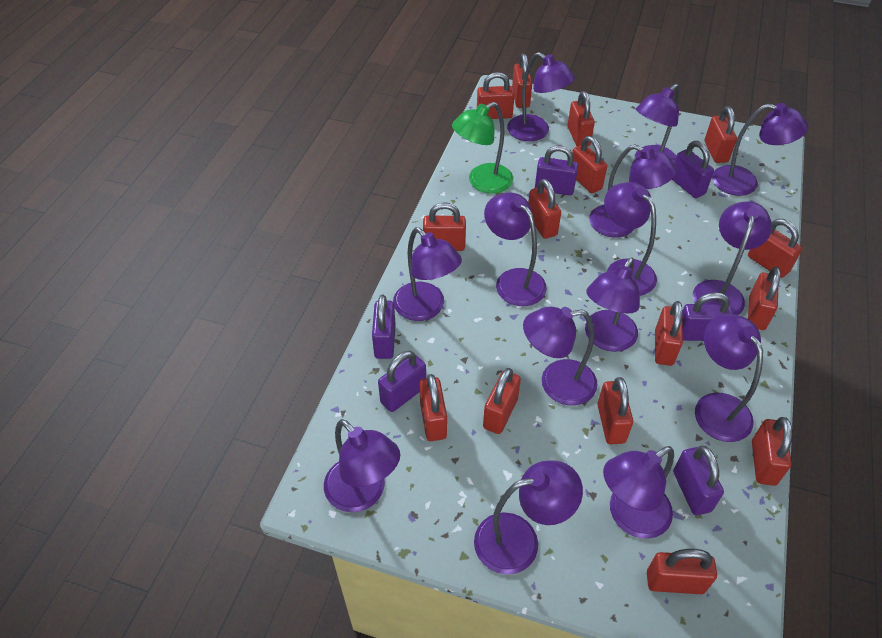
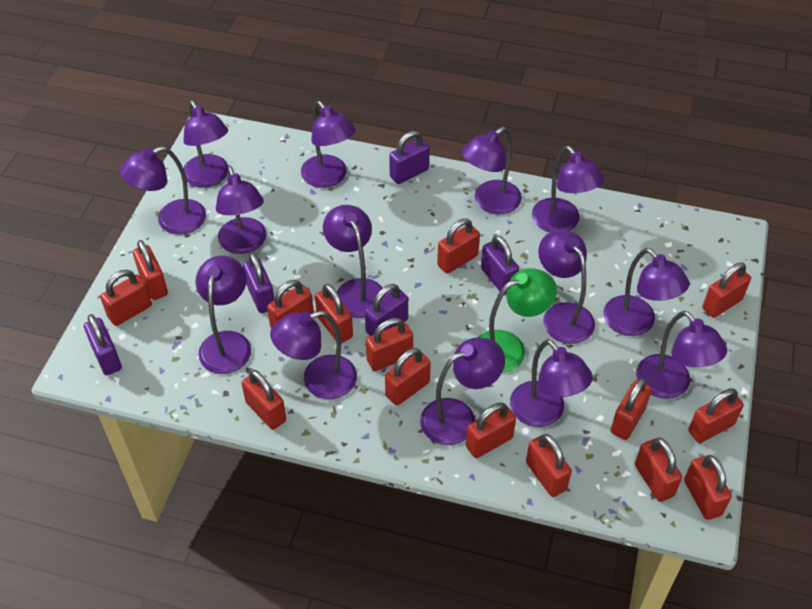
purple padlock: 6 -> 5

